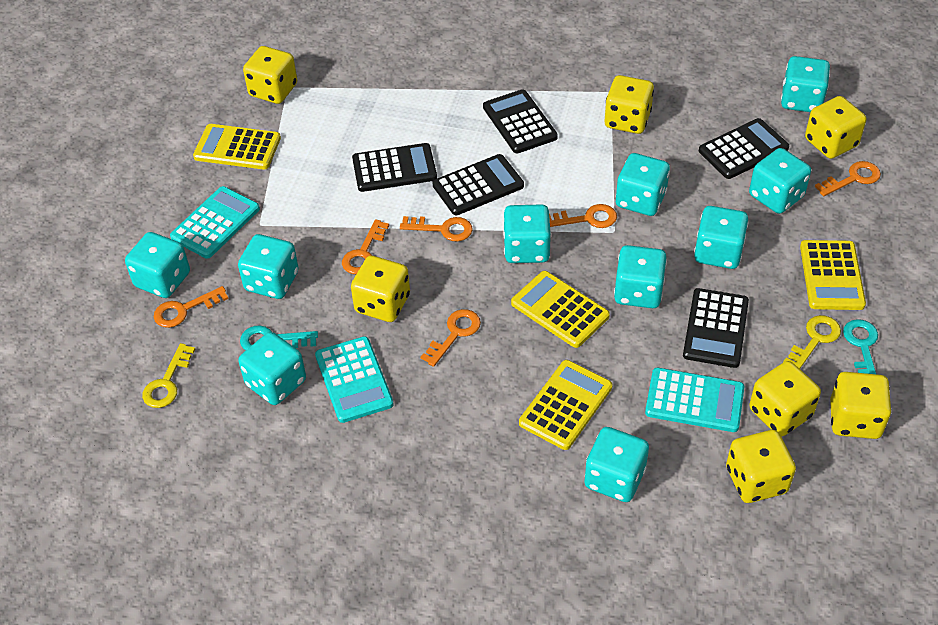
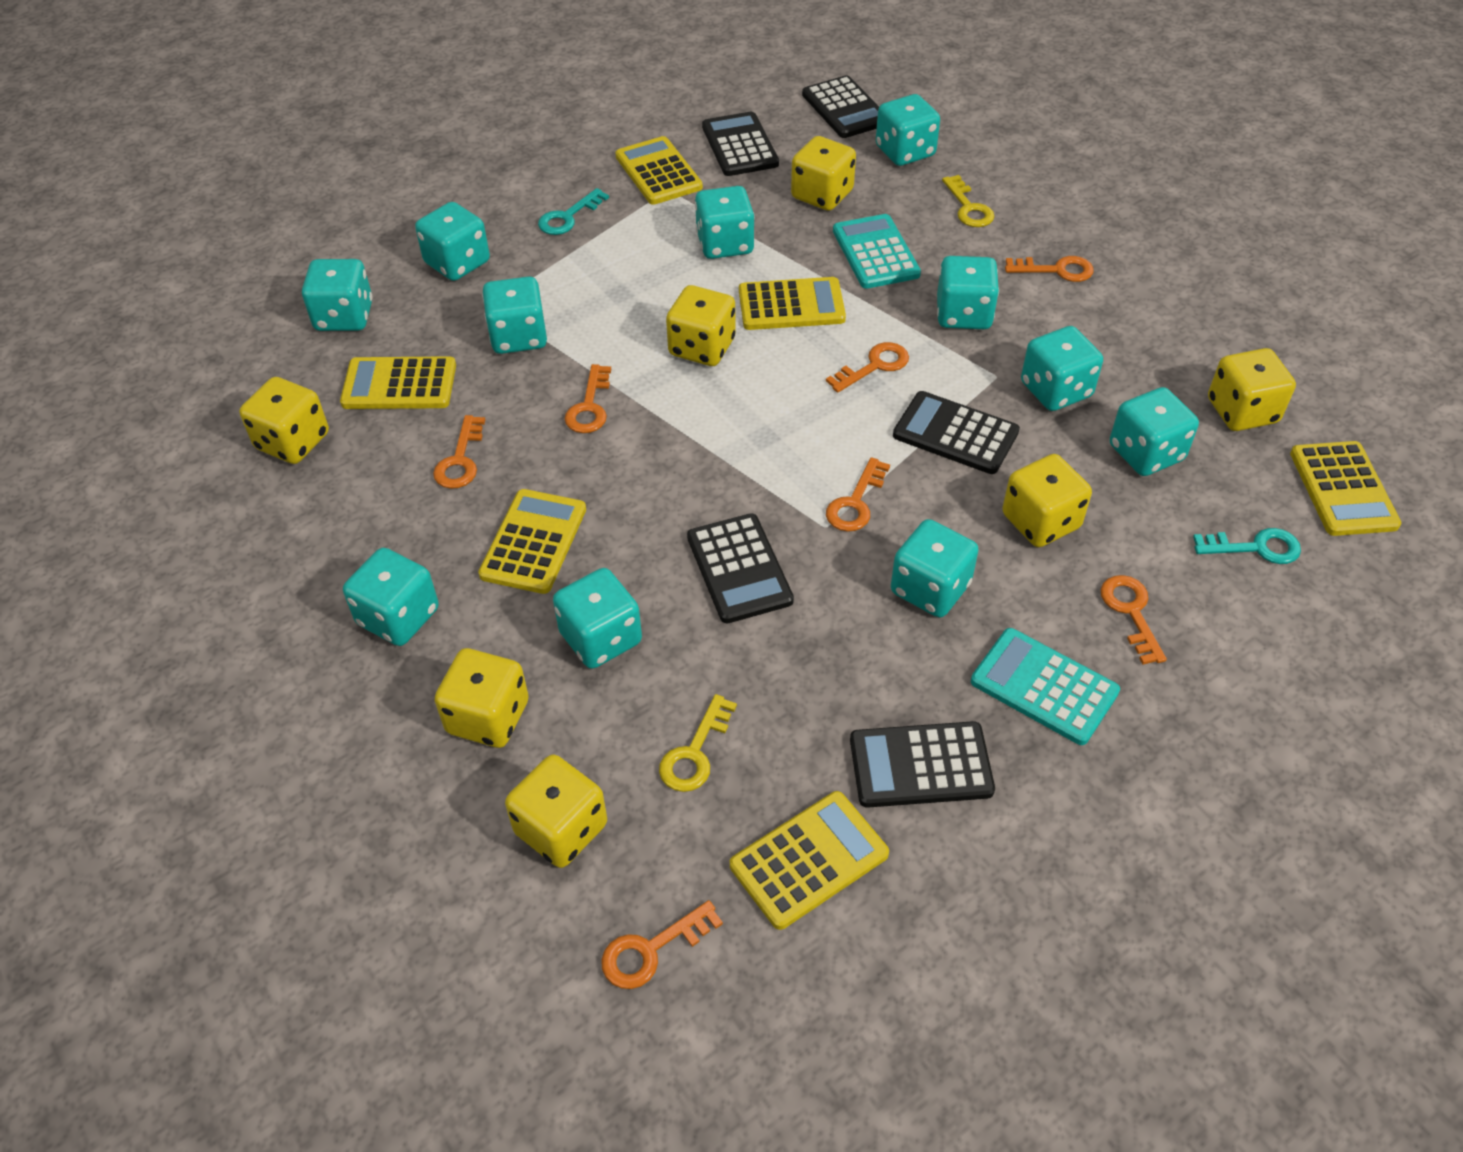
orange key: 6 -> 7
turquoise calculator: 3 -> 2
turquoise dice: 10 -> 11
yellow calculator: 4 -> 6

